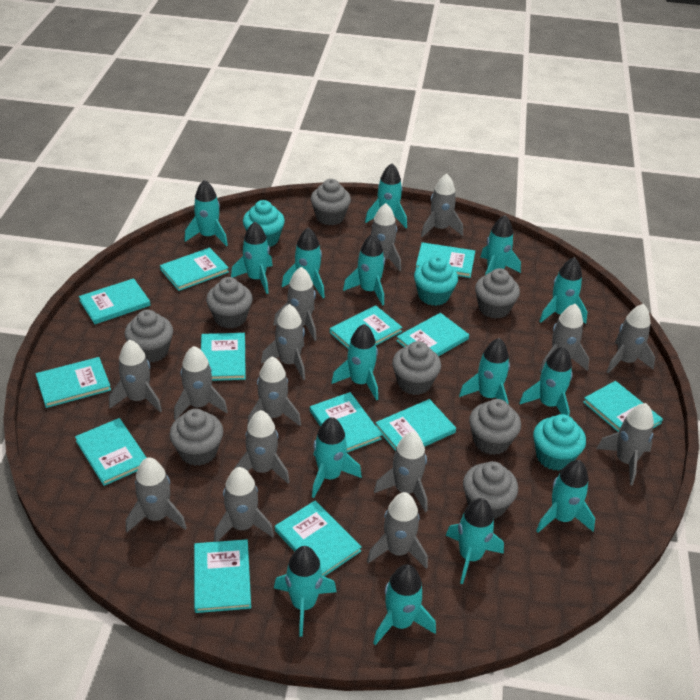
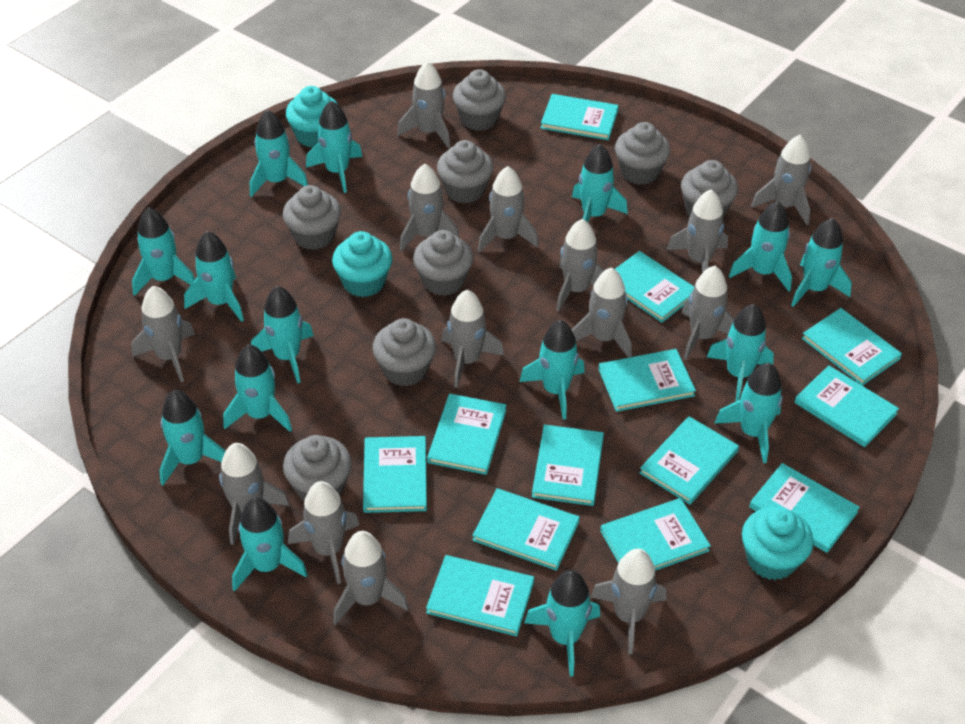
grey rocket: 15 -> 14

